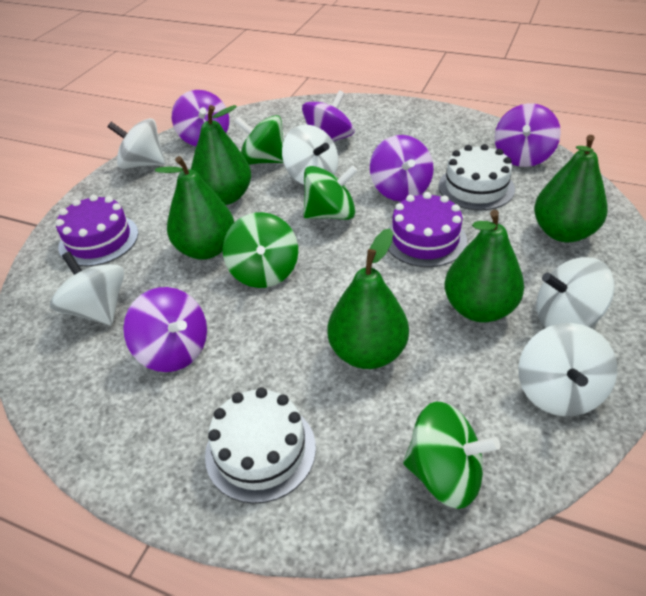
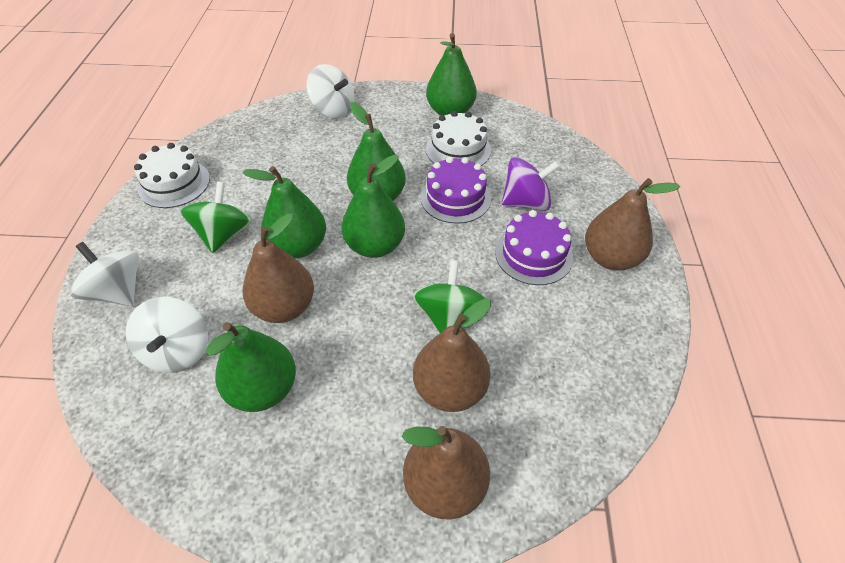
brown pear: 0 -> 4
green spinning top: 4 -> 2
purple spinning top: 5 -> 1
white spinning top: 5 -> 3

